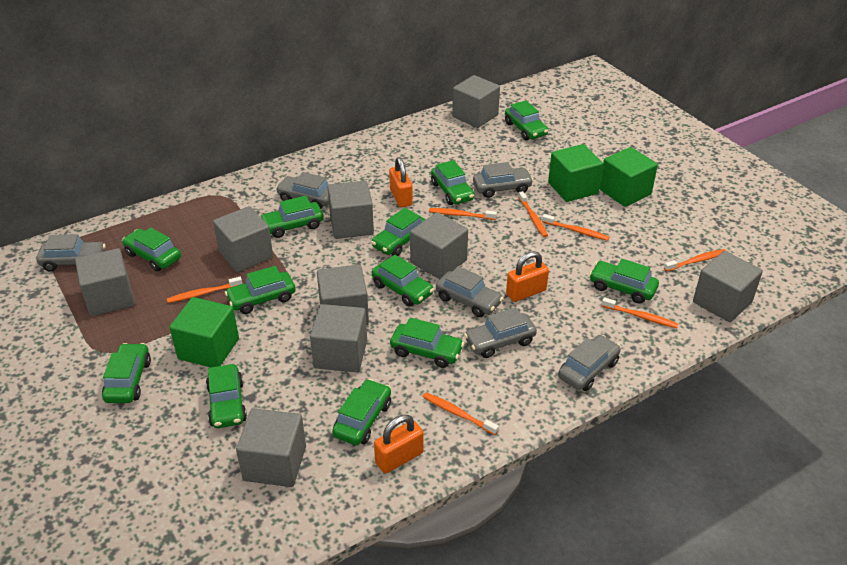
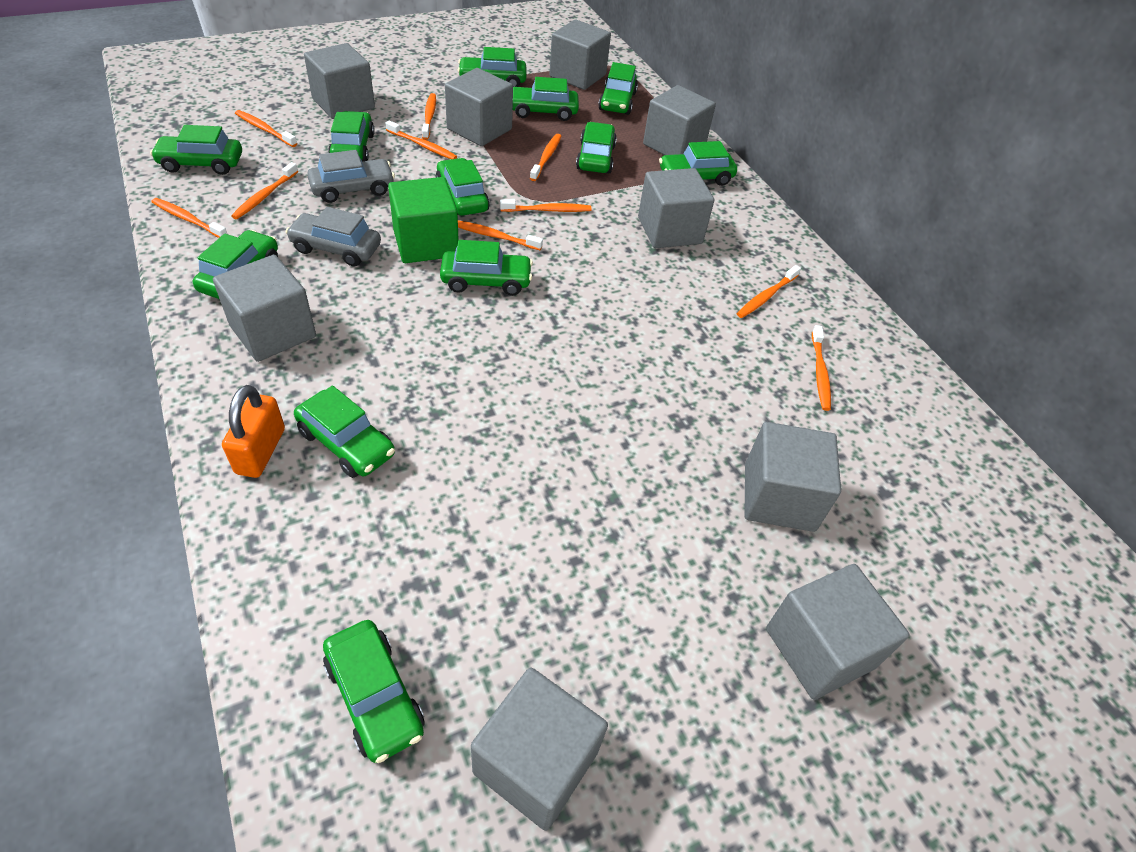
green cube: 3 -> 1
grey car: 6 -> 2
orange padlock: 3 -> 1
orange toothbrush: 7 -> 10

